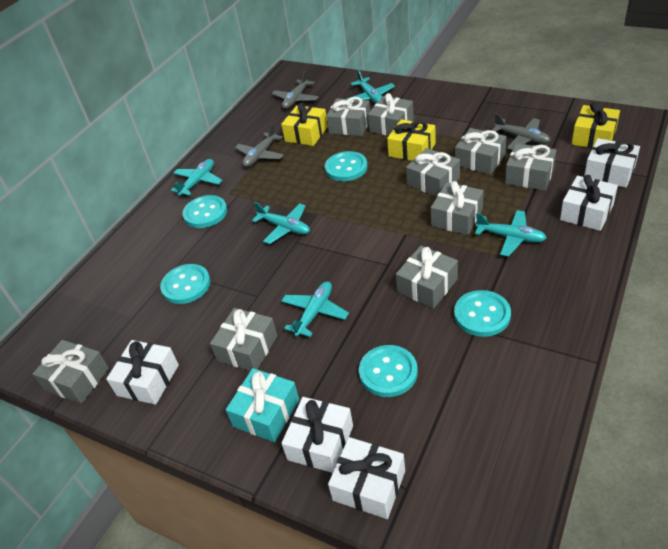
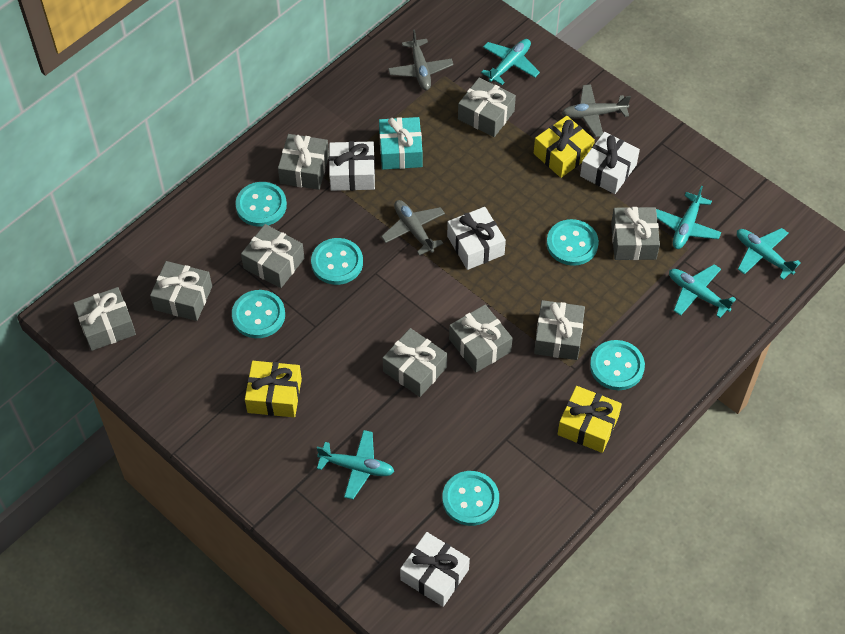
turquoise button: 5 -> 6
white gift: 5 -> 4

